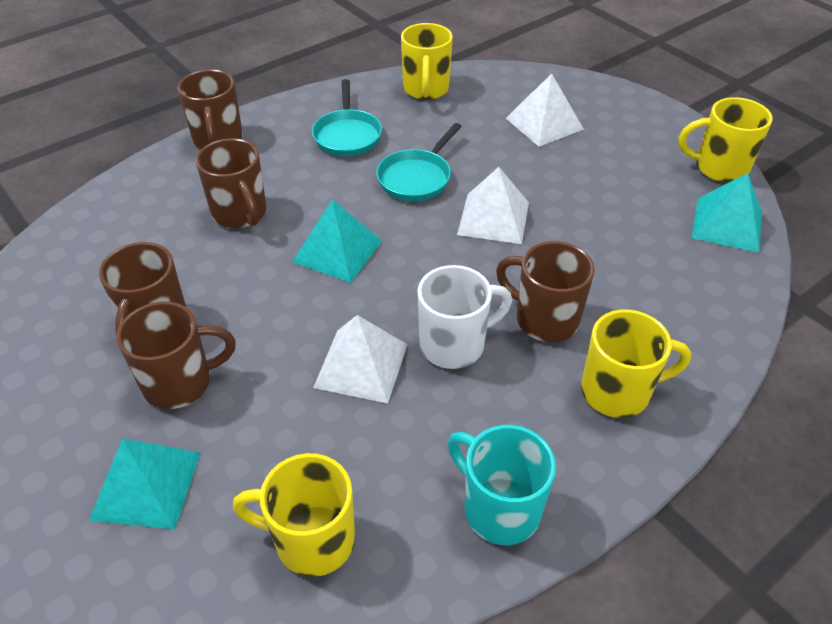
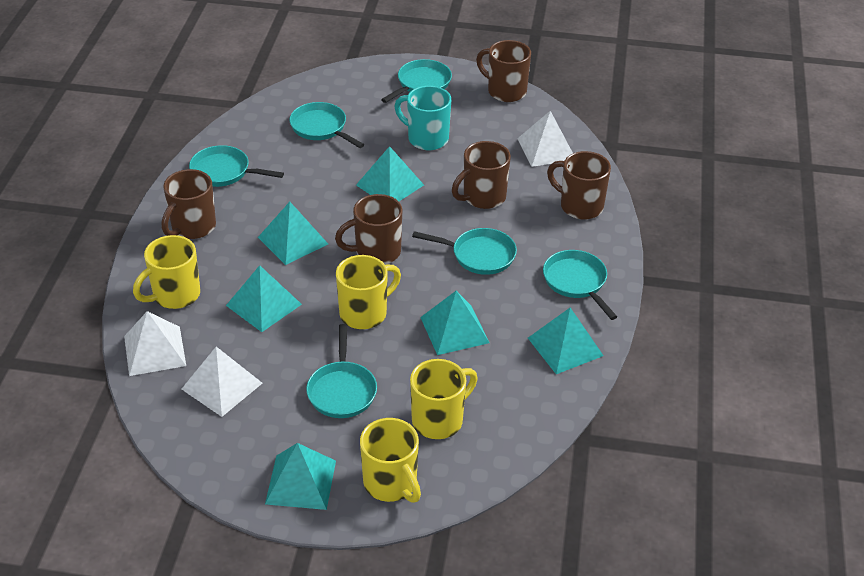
turquoise pan: 2 -> 6
turquoise pyramid: 3 -> 6
white mug: 1 -> 0

